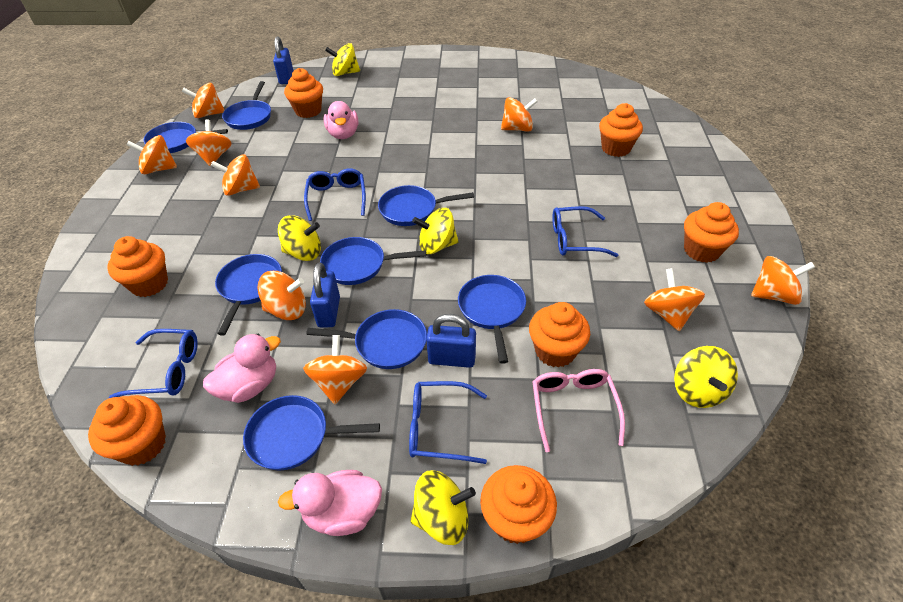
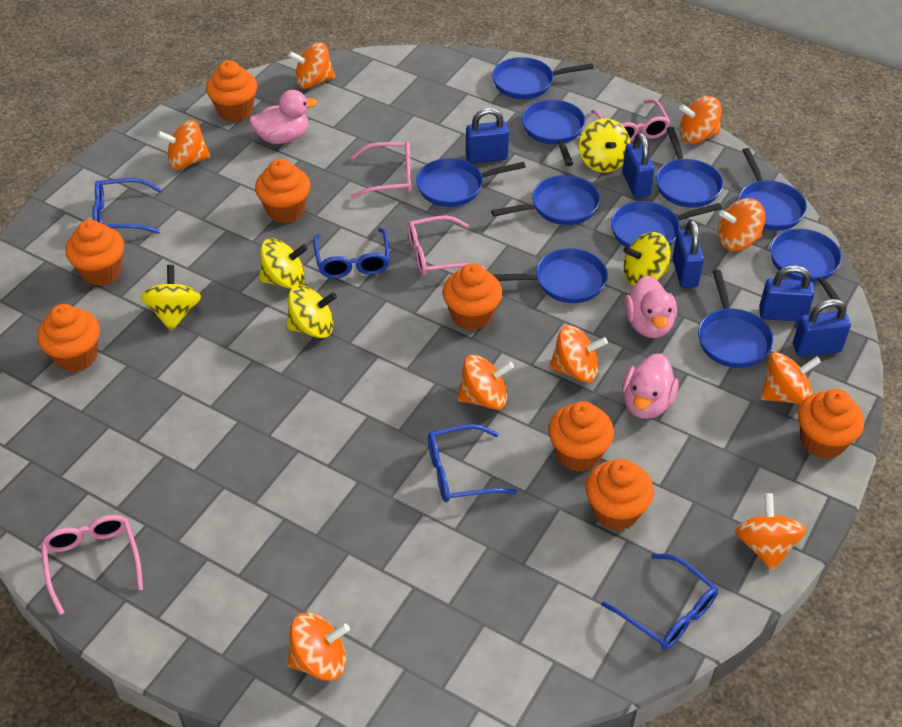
blue padlock: 3 -> 5
blue pan: 8 -> 10
orange cupcake: 7 -> 8
pink glasses: 1 -> 4

